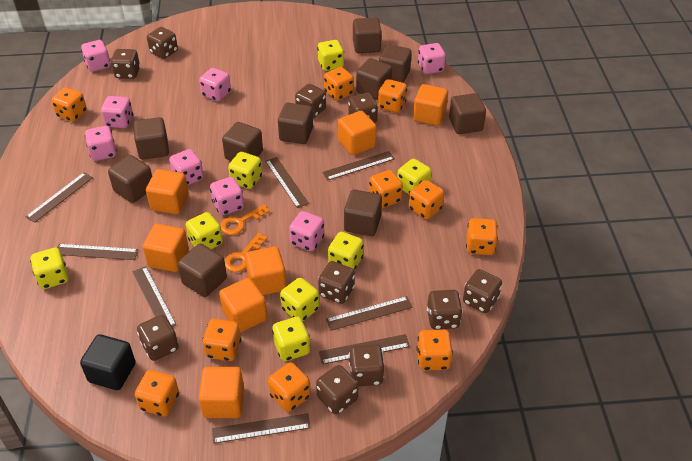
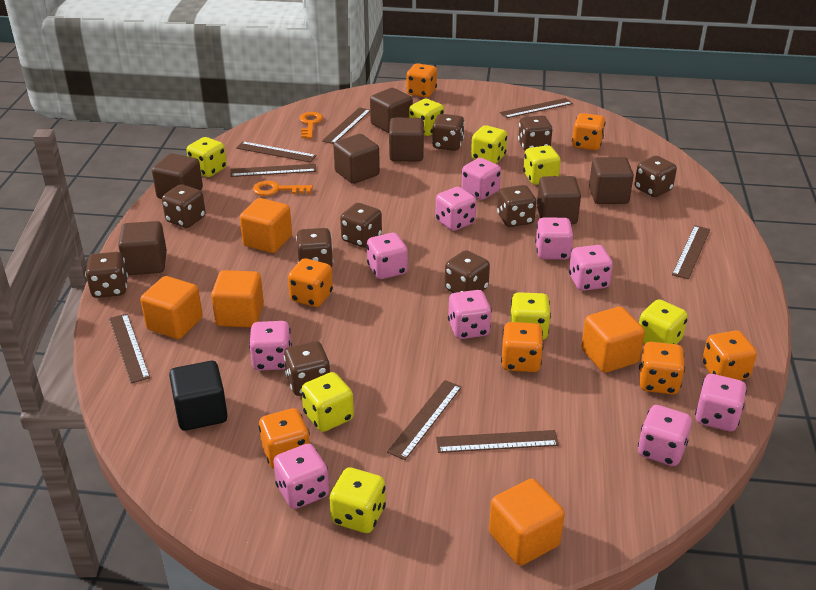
brown cube: 10 -> 7
orange cube: 7 -> 5
orange dice: 10 -> 7
pink dice: 8 -> 10

